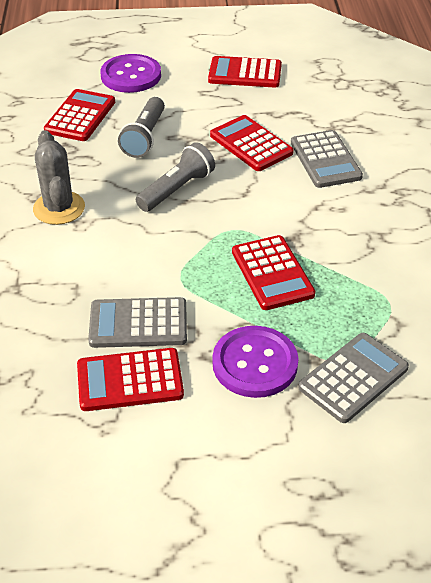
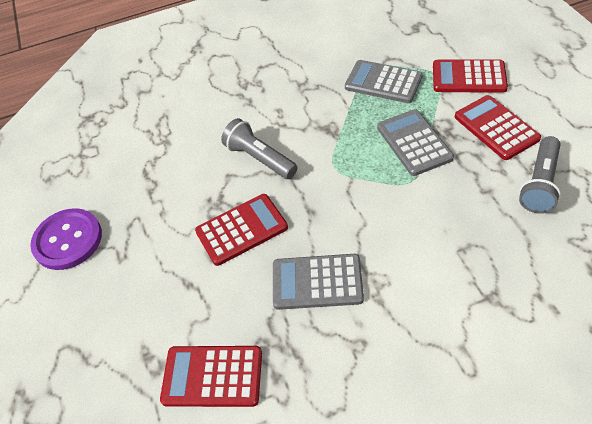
grey cactus: 1 -> 0
purple button: 2 -> 1
red calculator: 5 -> 4

